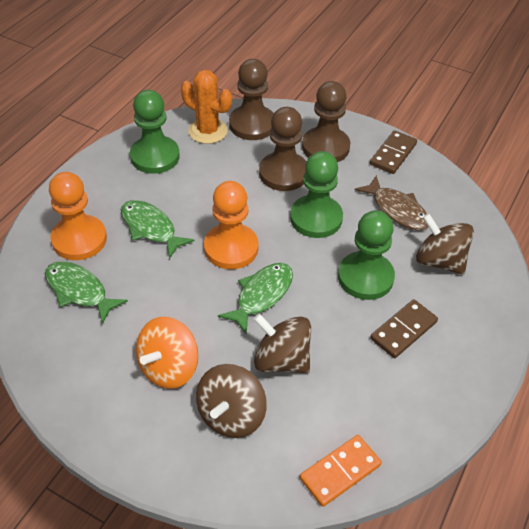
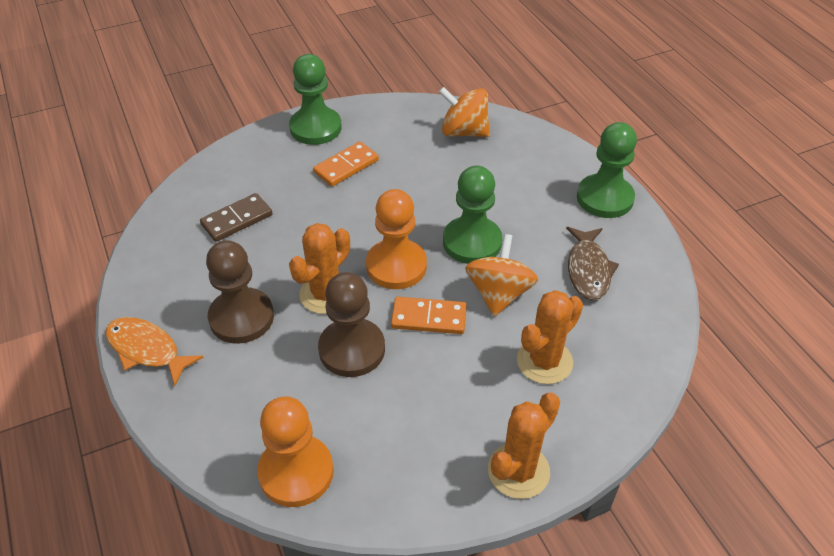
brown domino: 2 -> 1
brown pawn: 3 -> 2
brown spinning top: 3 -> 0
green fish: 3 -> 0
orange cactus: 1 -> 3
orange domino: 1 -> 2
orange fish: 0 -> 1
orange spinning top: 1 -> 2

